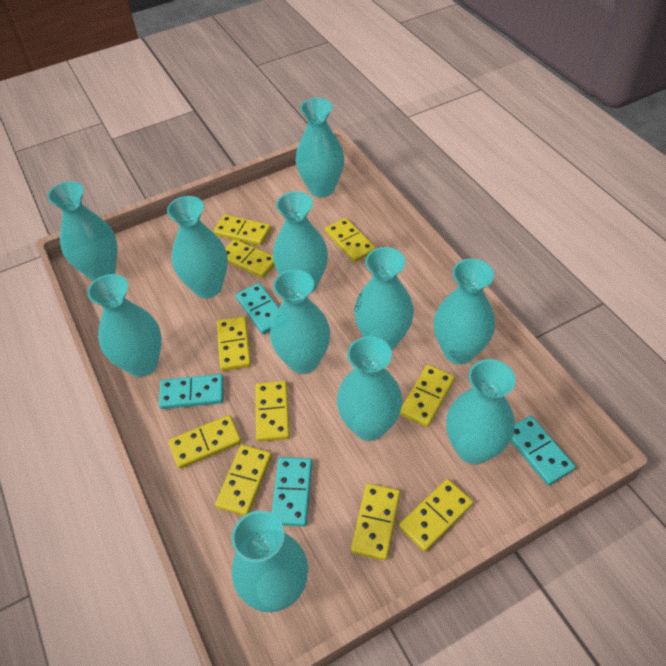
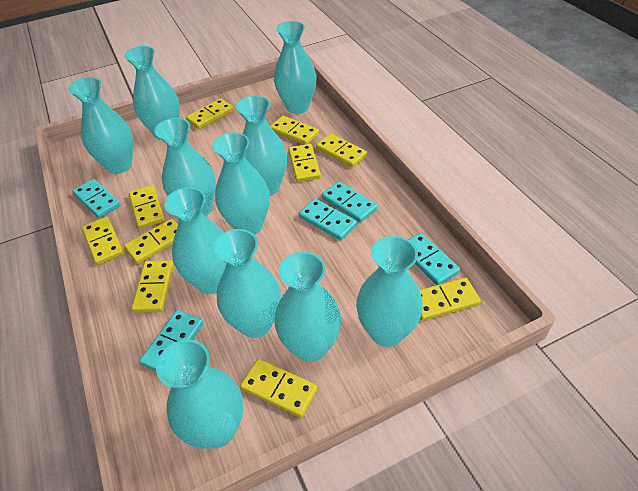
turquoise domino: 4 -> 5

